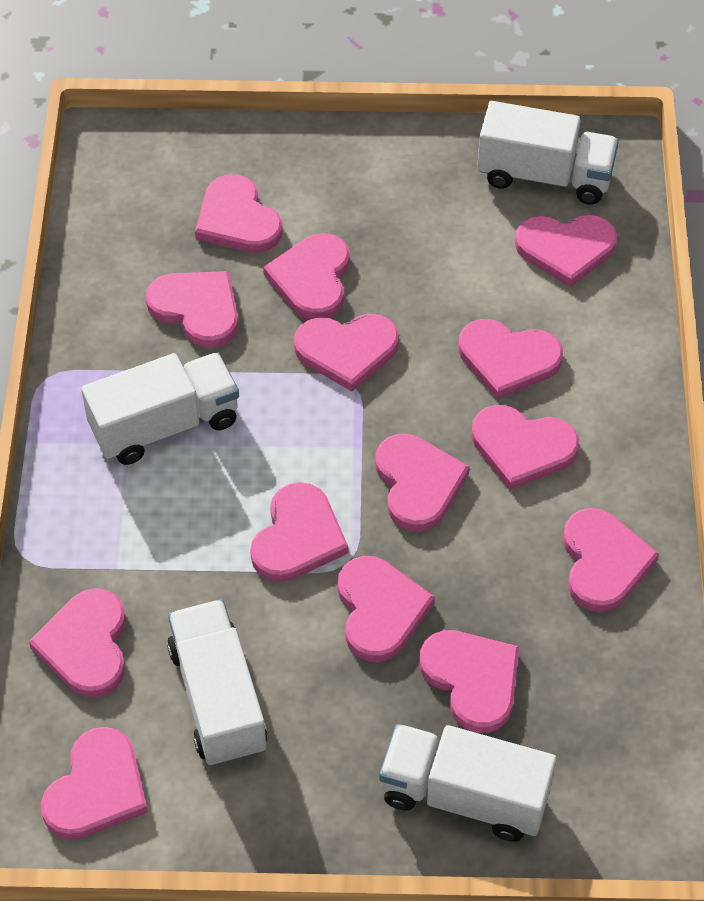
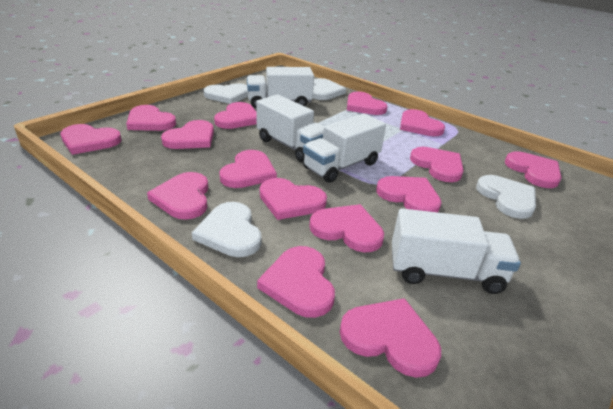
pink heart: 14 -> 15
white heart: 0 -> 4

